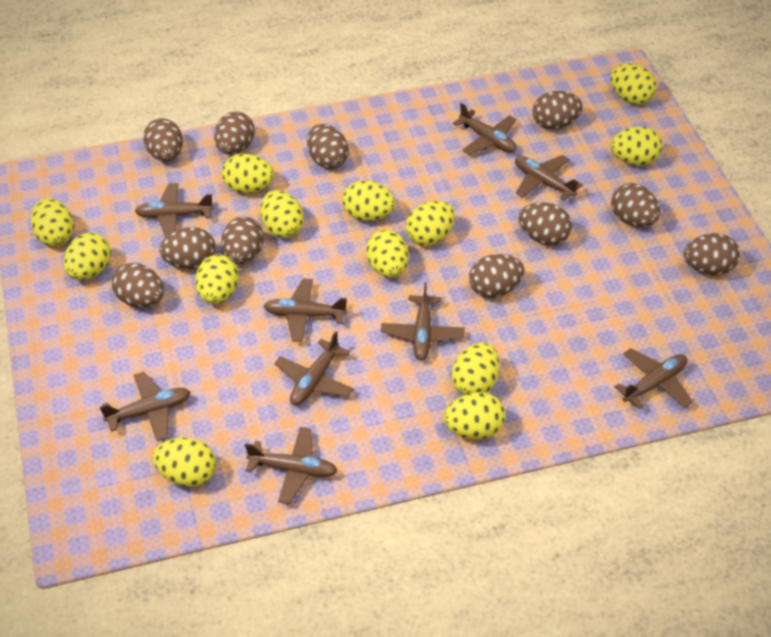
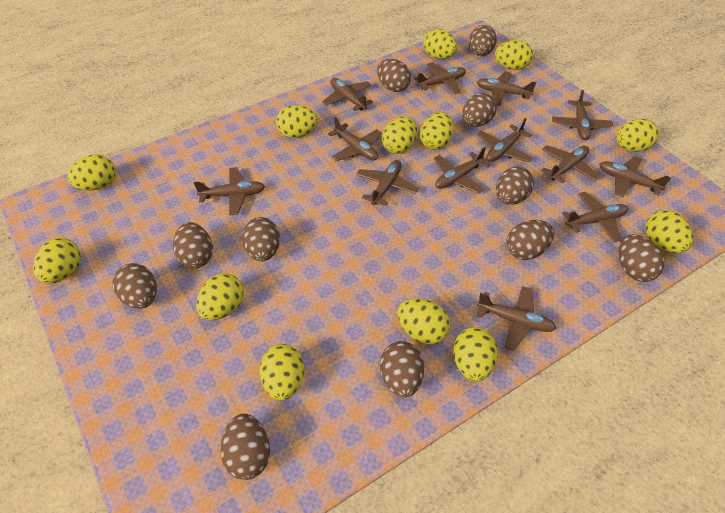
brown plane: 9 -> 13

